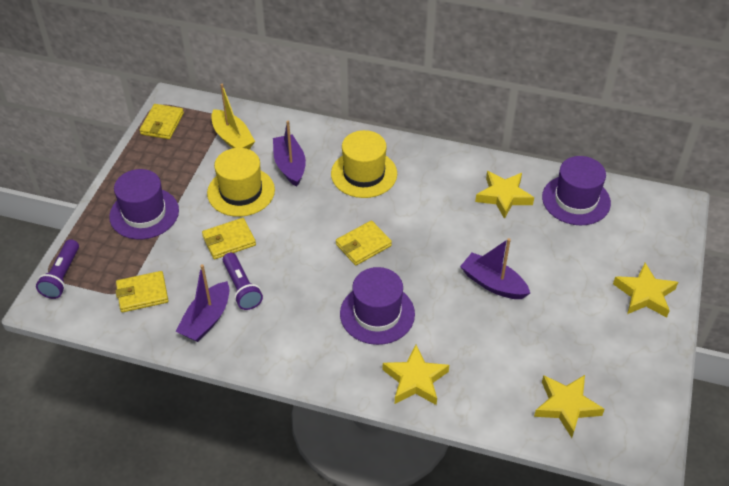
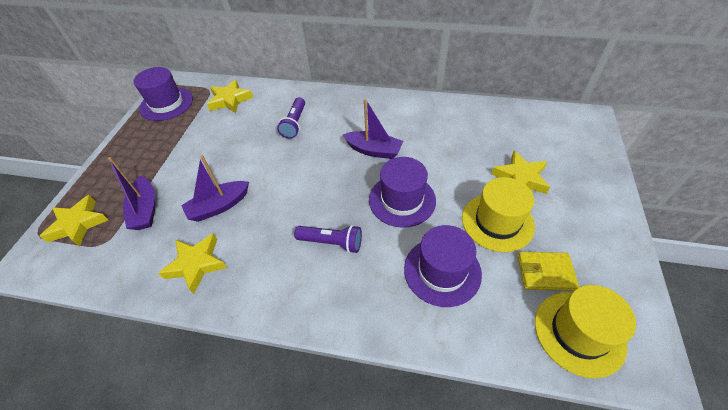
yellow boat: 1 -> 0
yellow wallet: 4 -> 1

